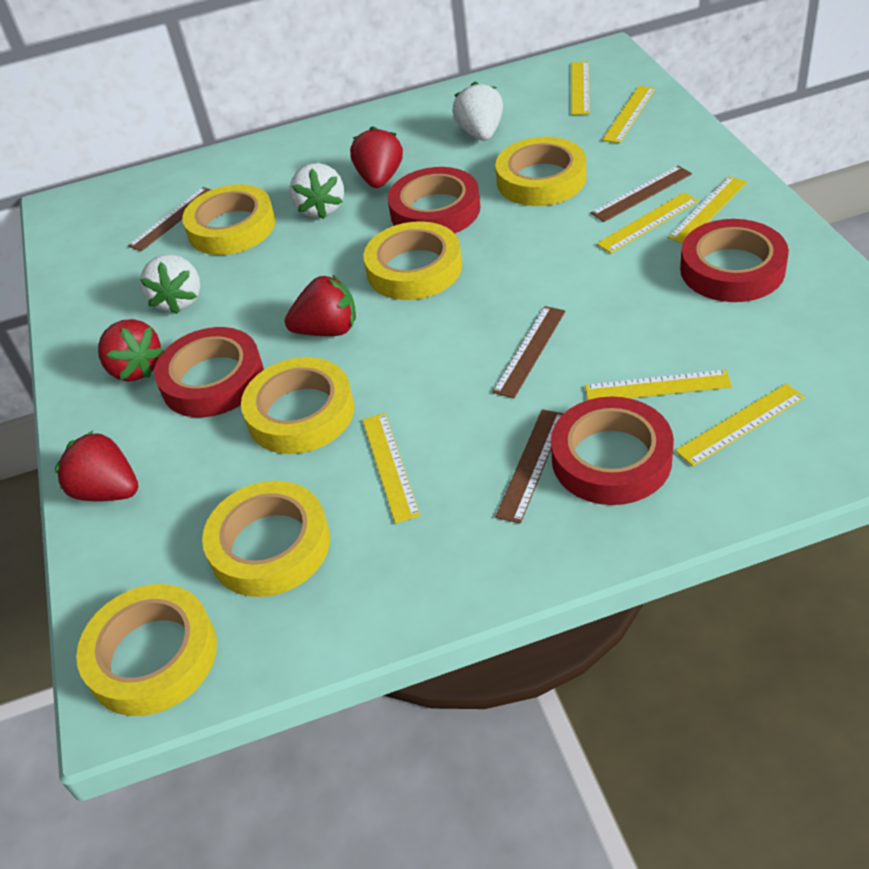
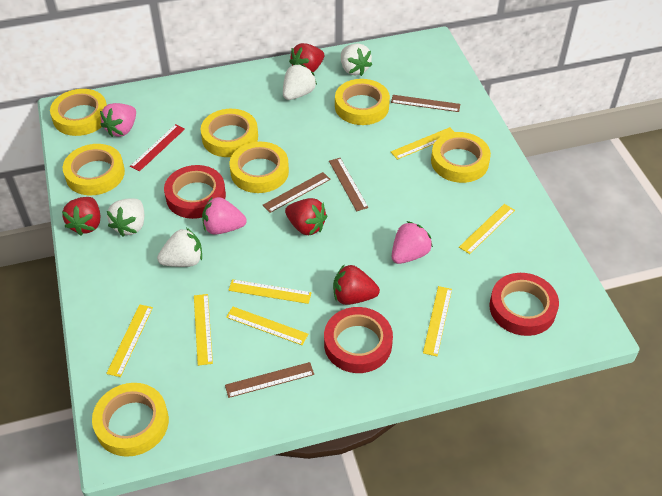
pink strawberry: 0 -> 3
red ruler: 0 -> 1
red tape: 4 -> 3
white strawberry: 3 -> 4
yellow tape: 6 -> 7

